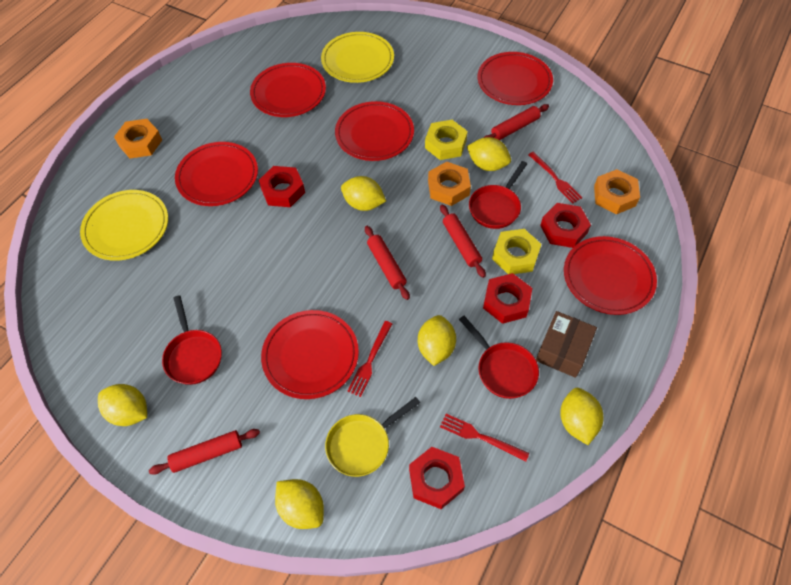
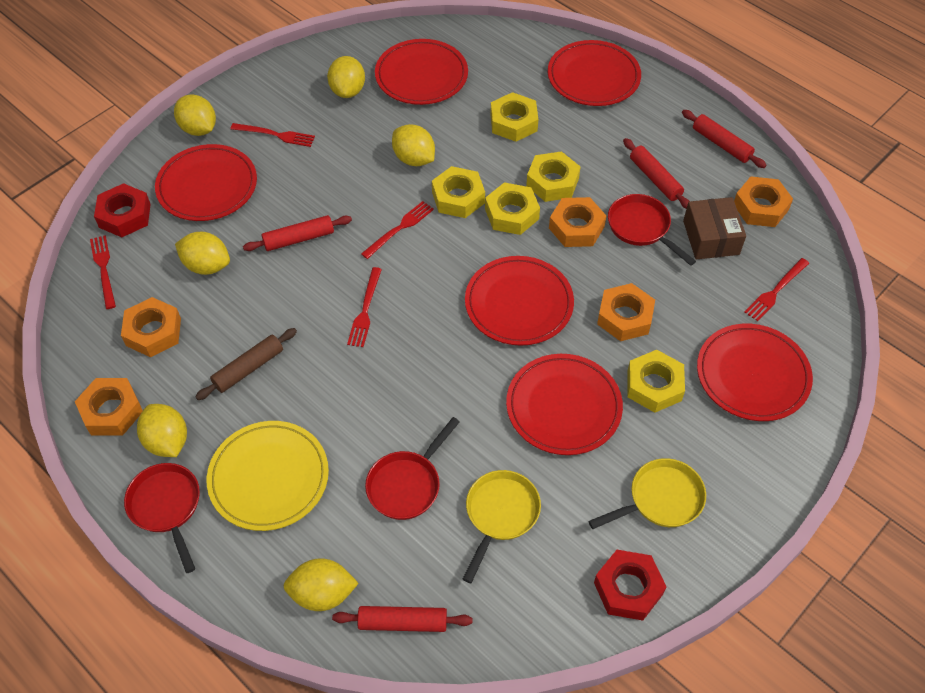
brown rolling pin: 0 -> 1
orange nut: 3 -> 5
red fork: 3 -> 5
red nut: 4 -> 2
yellow nut: 2 -> 5
yellow pan: 1 -> 2
yellow plate: 2 -> 1

